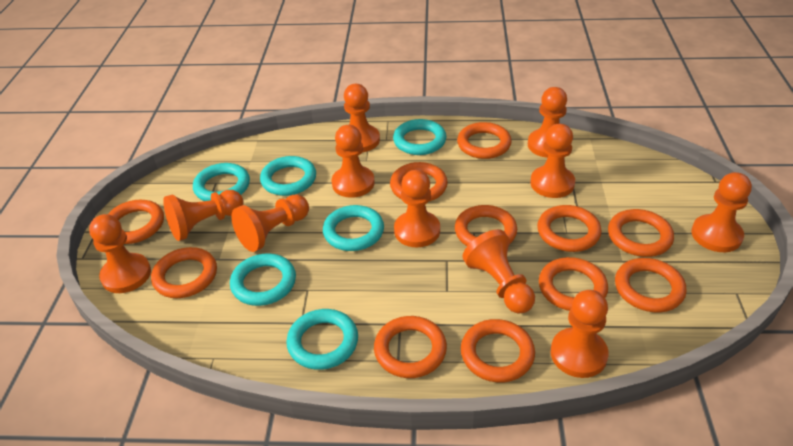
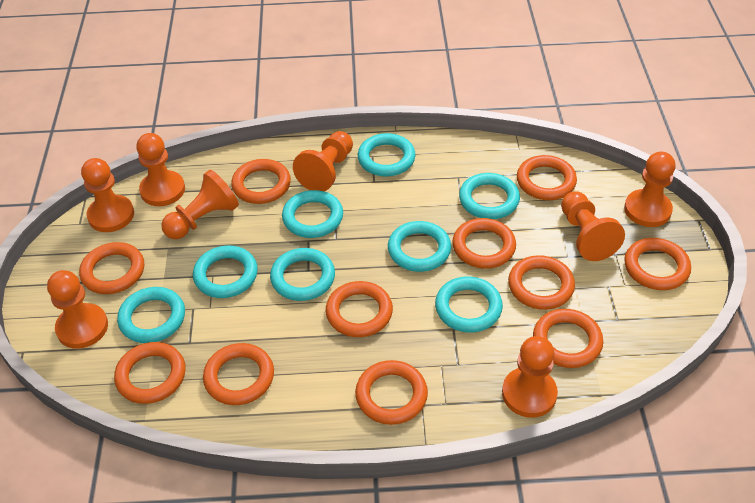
orange pawn: 11 -> 8
turquoise ring: 6 -> 8

